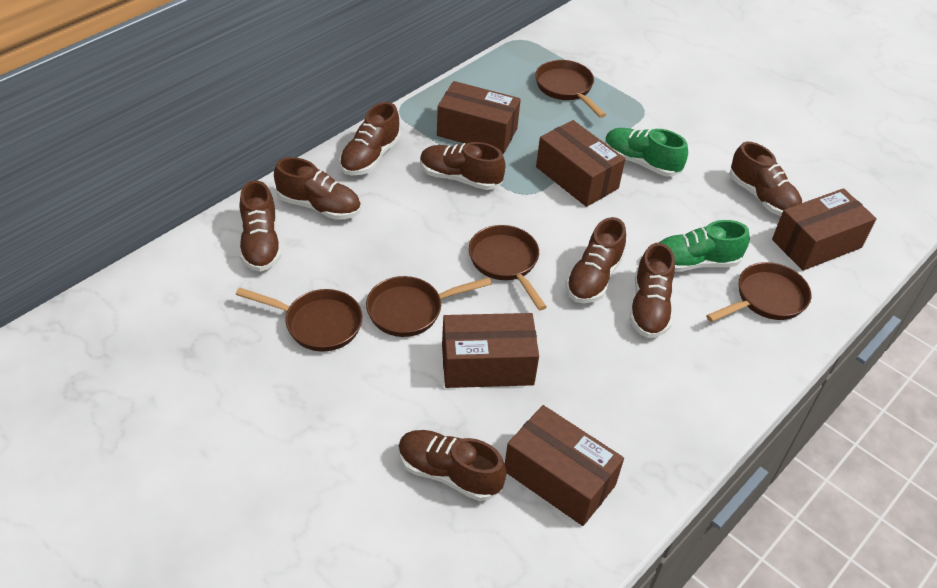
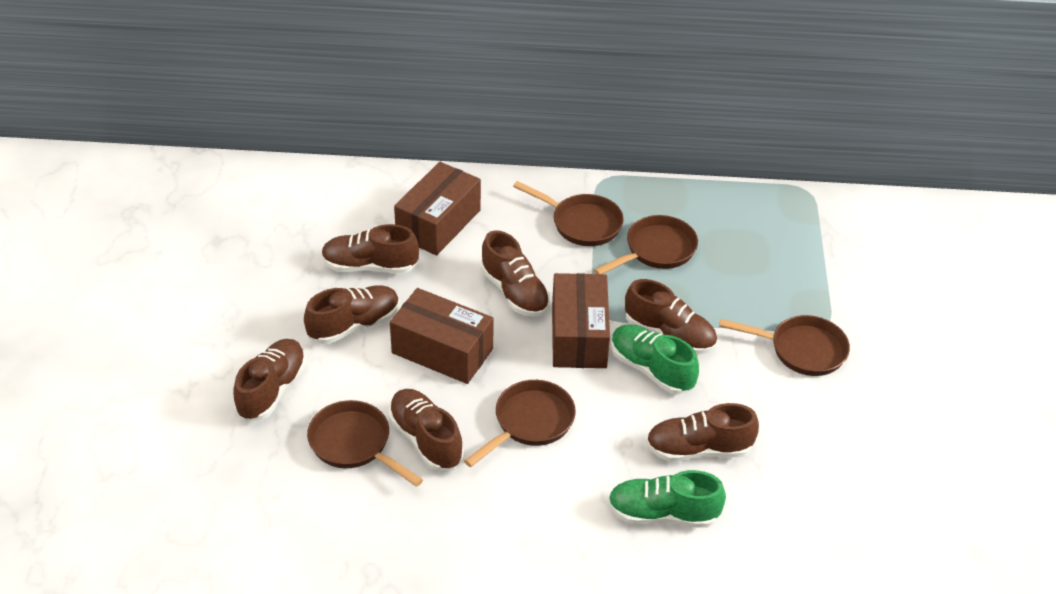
brown box: 5 -> 3
brown shoe: 8 -> 7

